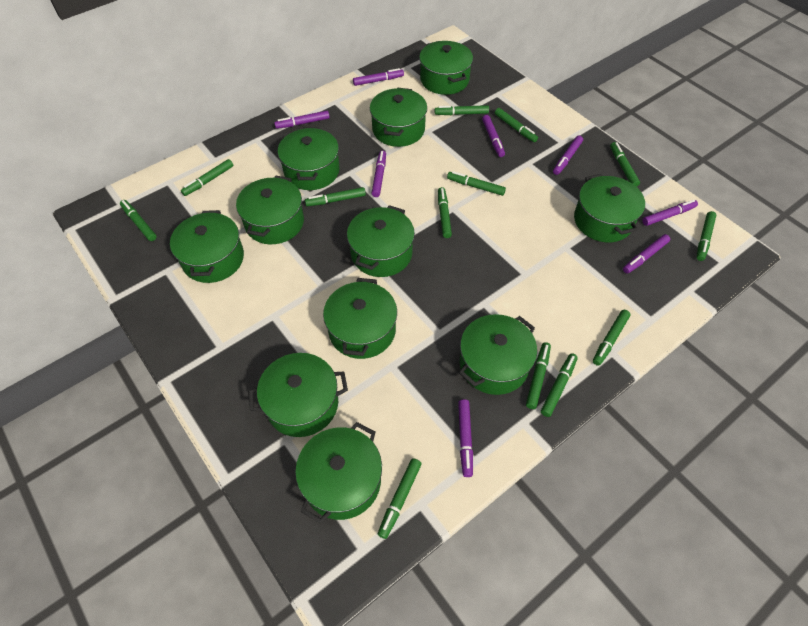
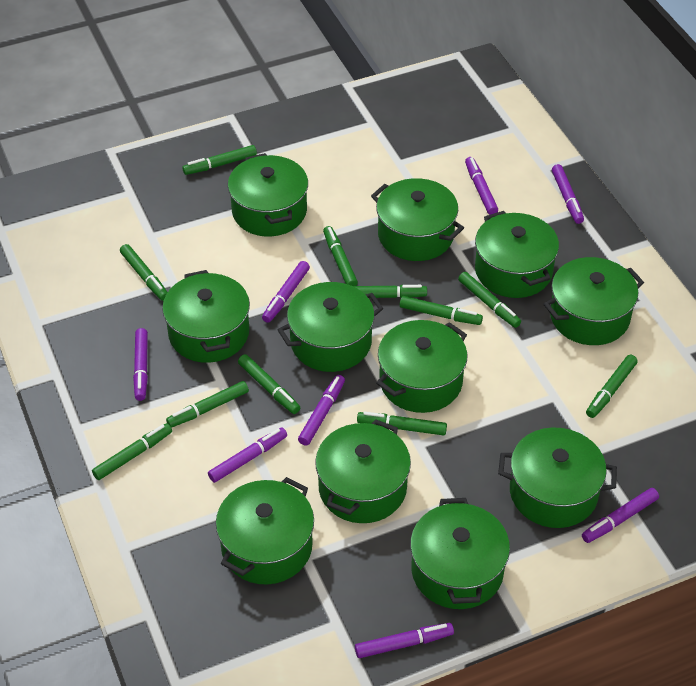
green marker: 13 -> 11

